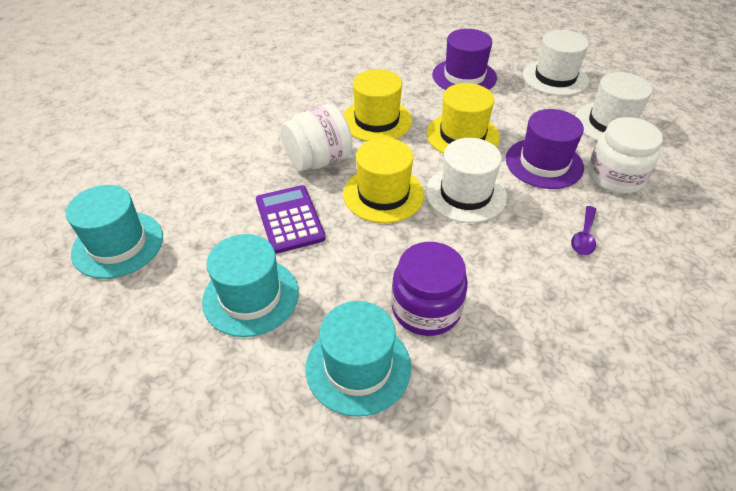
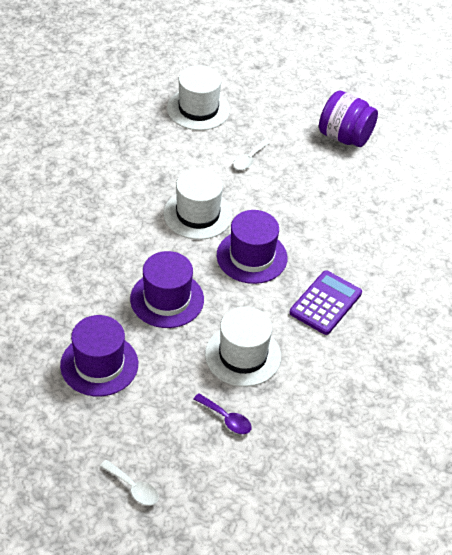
purple hat: 2 -> 3
turquoise hat: 3 -> 0
white jar: 2 -> 0
white spoon: 0 -> 2
yellow hat: 3 -> 0

